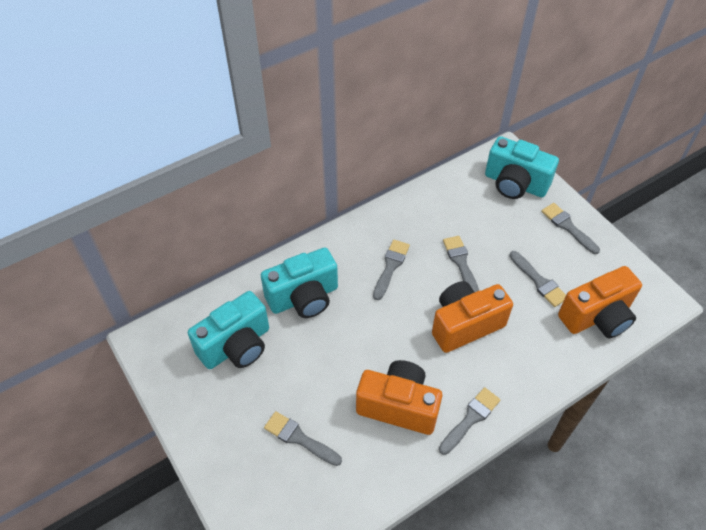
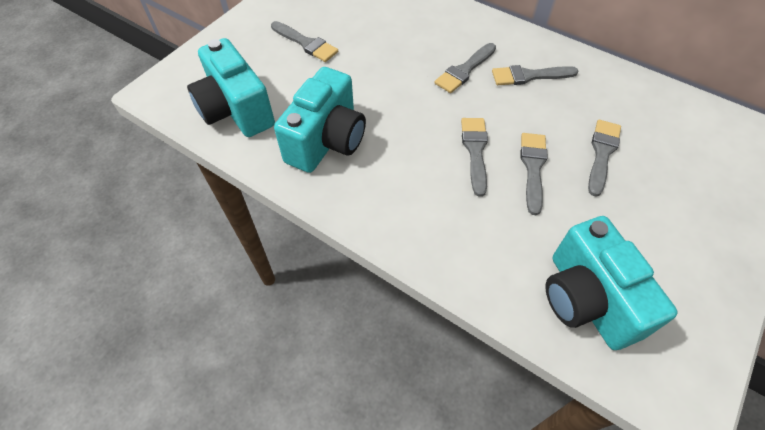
orange camera: 3 -> 0

